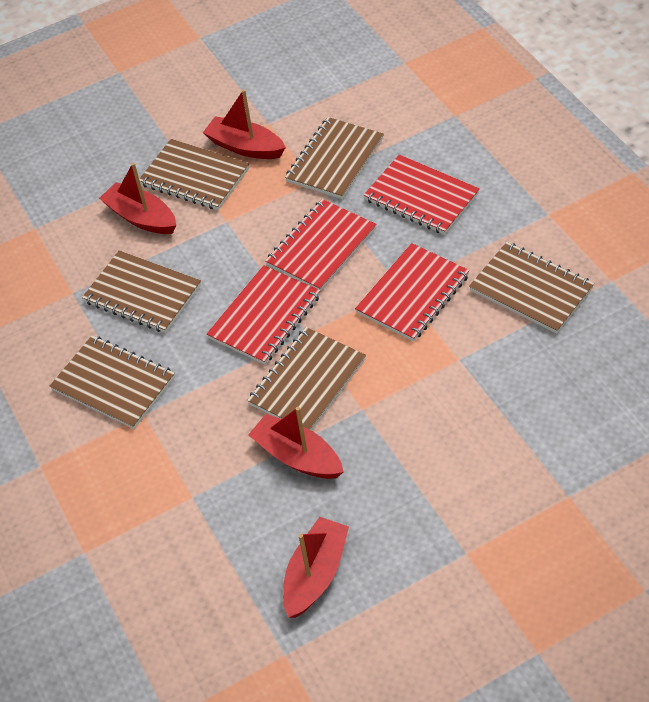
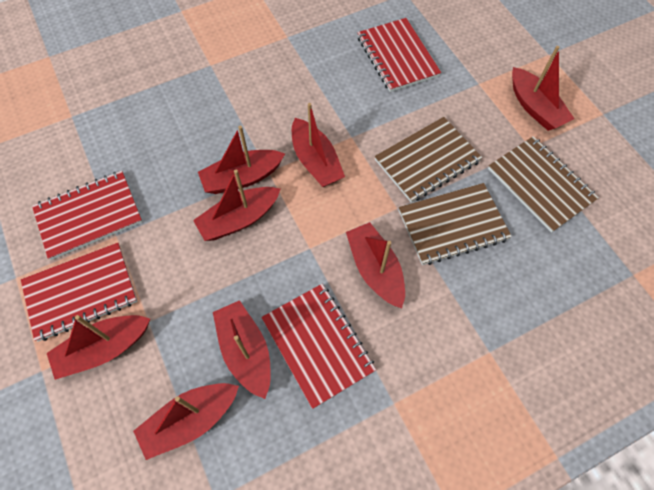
brown notebook: 6 -> 3
red boat: 4 -> 8

